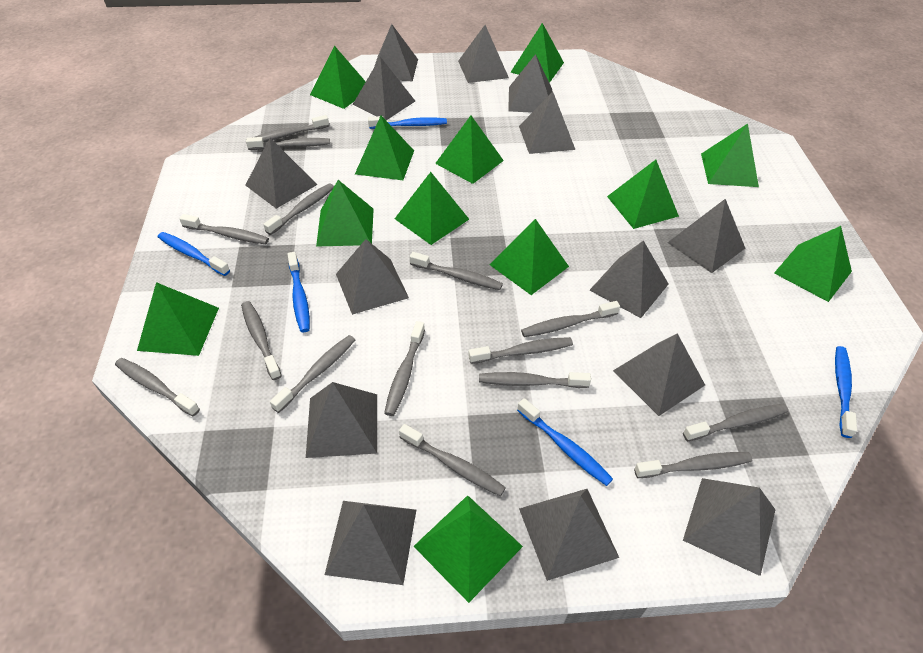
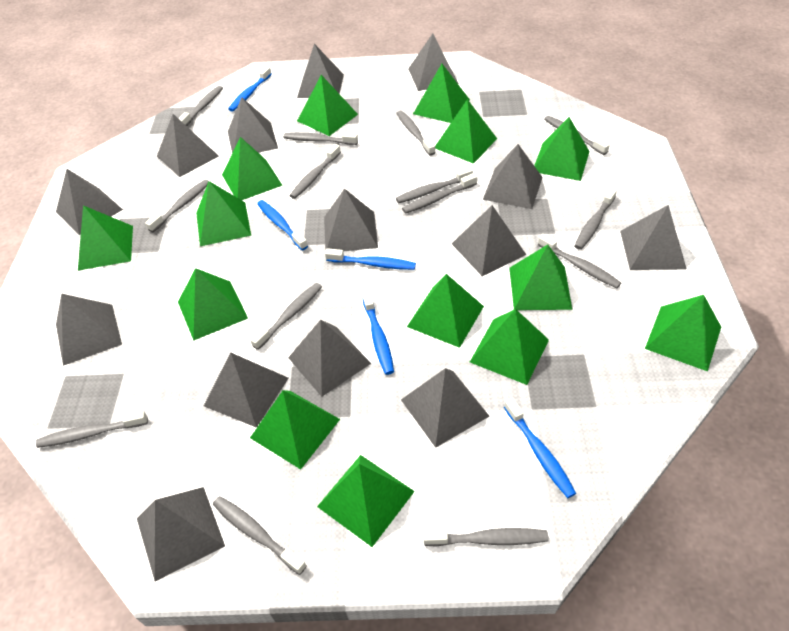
green pyramid: 12 -> 14
grey toothbrush: 15 -> 14

